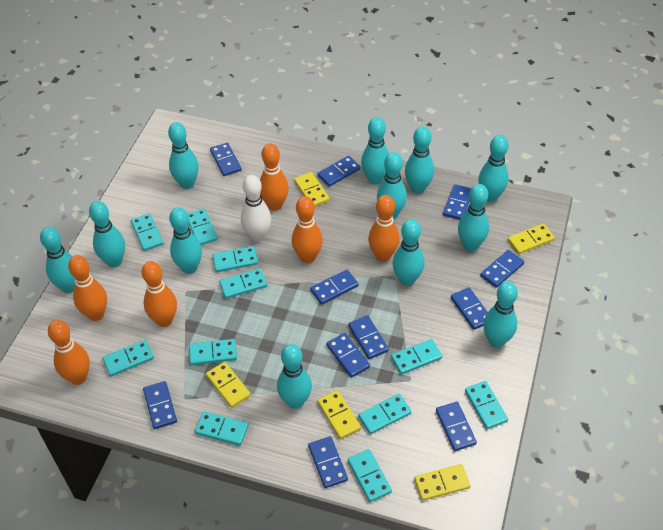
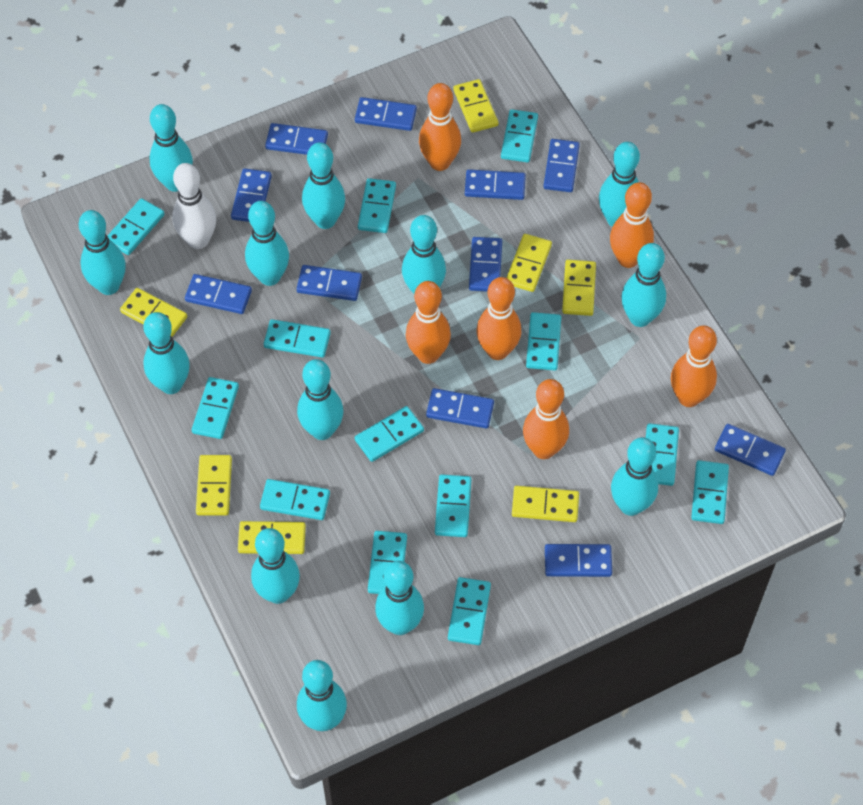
turquoise bowling pin: 12 -> 13
turquoise domino: 11 -> 13
yellow domino: 5 -> 7

